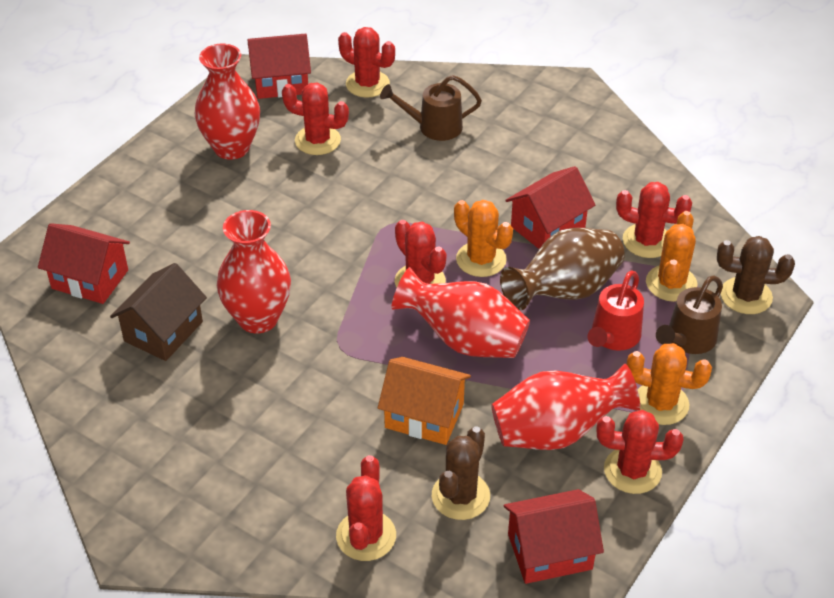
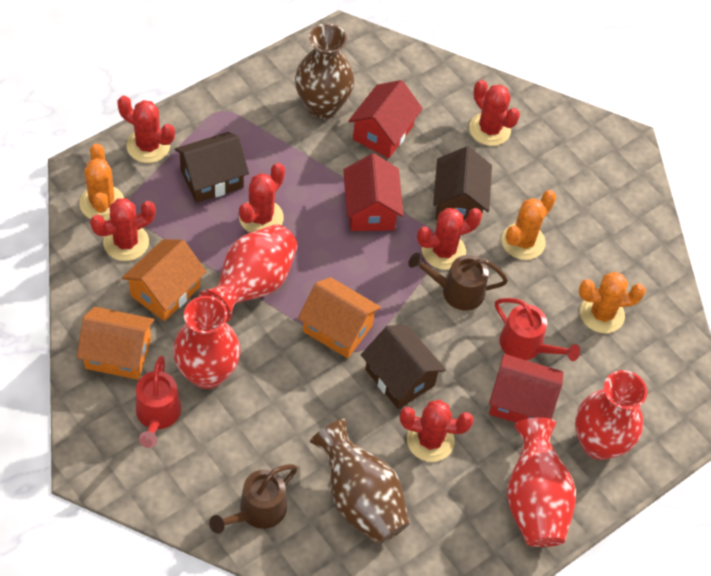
brown cactus: 2 -> 0
brown house: 1 -> 3
brown vase: 1 -> 2
orange house: 1 -> 3
red house: 4 -> 3
red watering can: 1 -> 2

